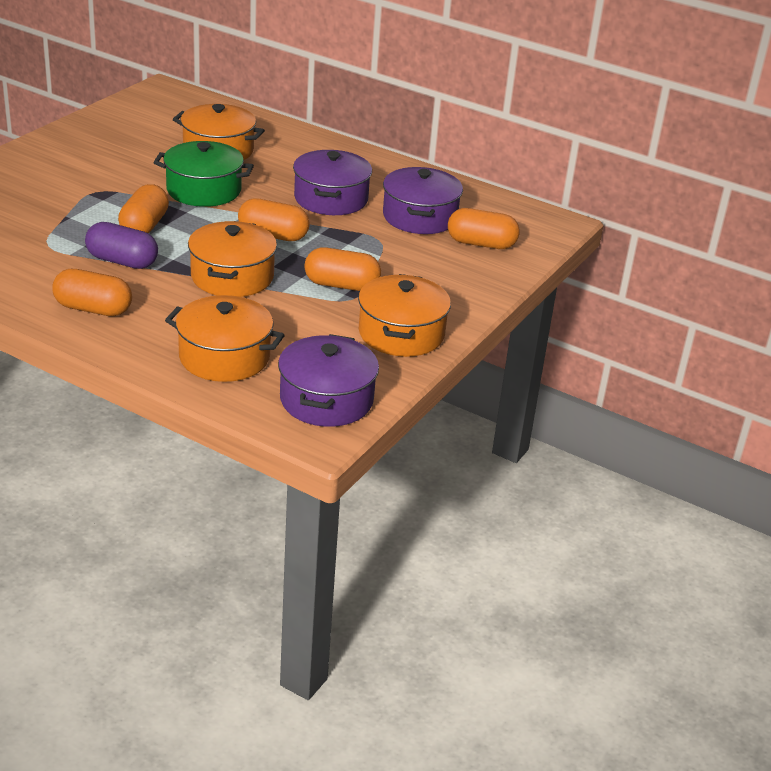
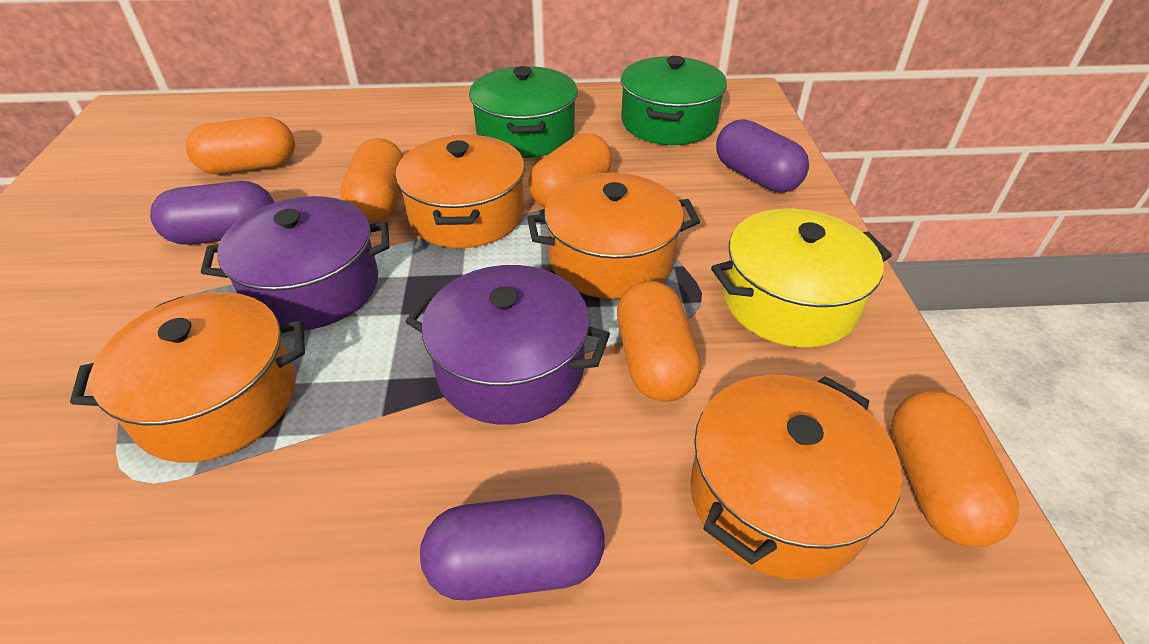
green pot: 1 -> 2
purple capsule: 1 -> 3
purple pot: 3 -> 2
yellow pot: 0 -> 1

